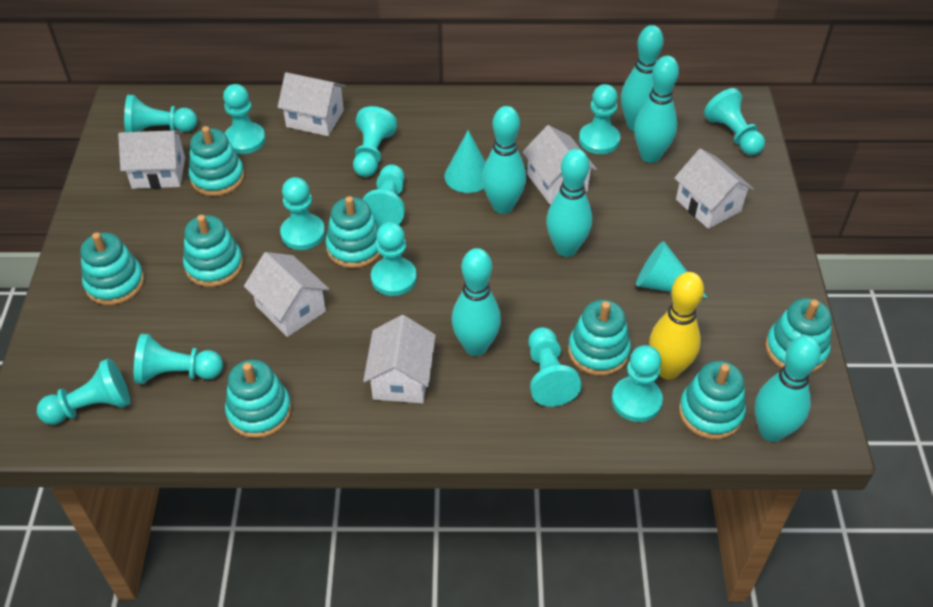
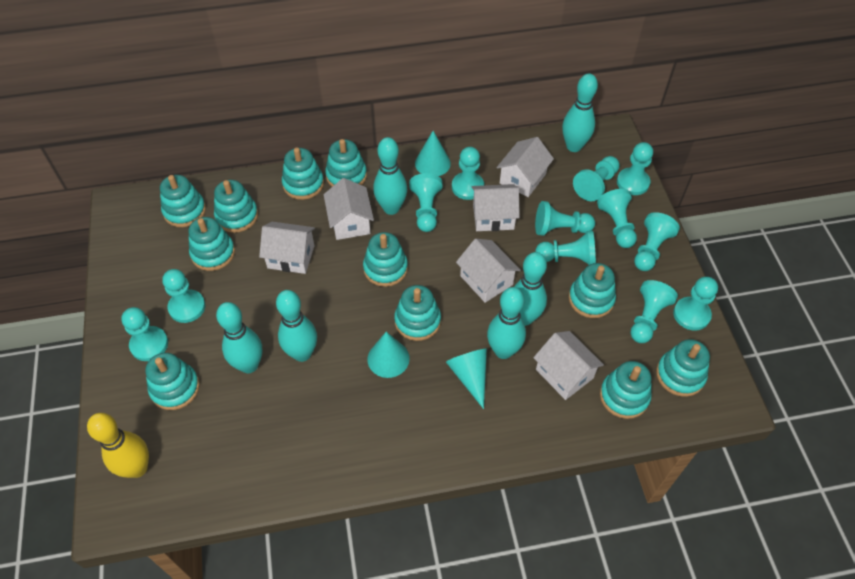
turquoise cone: 2 -> 3
turquoise stacking toy: 8 -> 11

